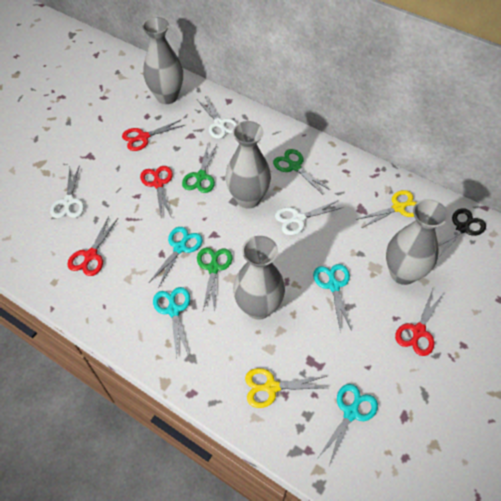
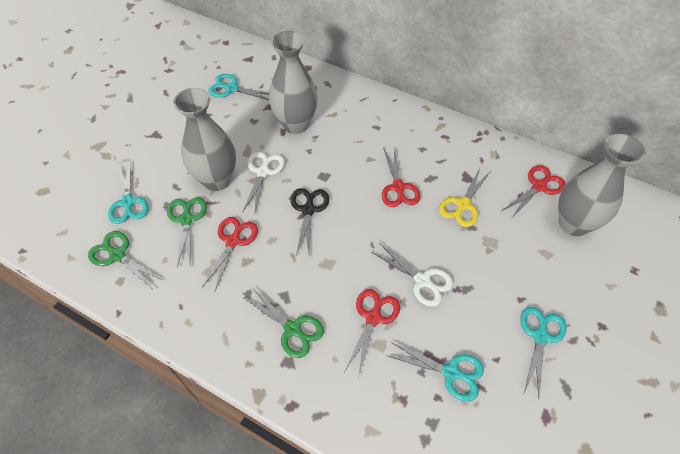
grey vase: 4 -> 3
white scissors: 3 -> 2
yellow scissors: 2 -> 1

